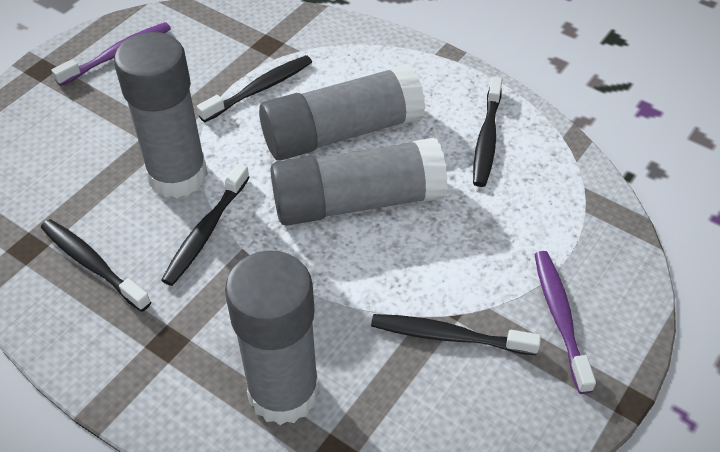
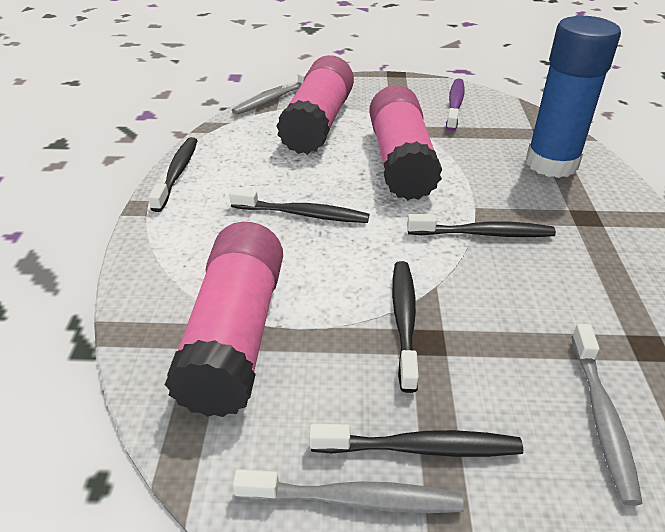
blue glue stick: 0 -> 1
grey glue stick: 4 -> 0
grey toothbrush: 0 -> 3
pink glue stick: 0 -> 3
purple toothbrush: 2 -> 1

